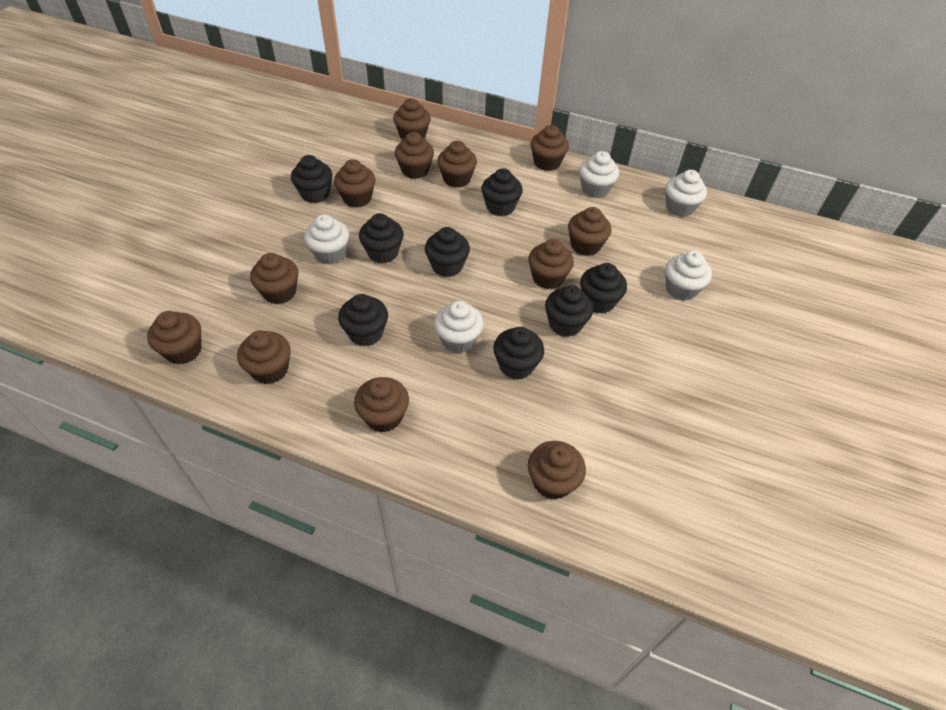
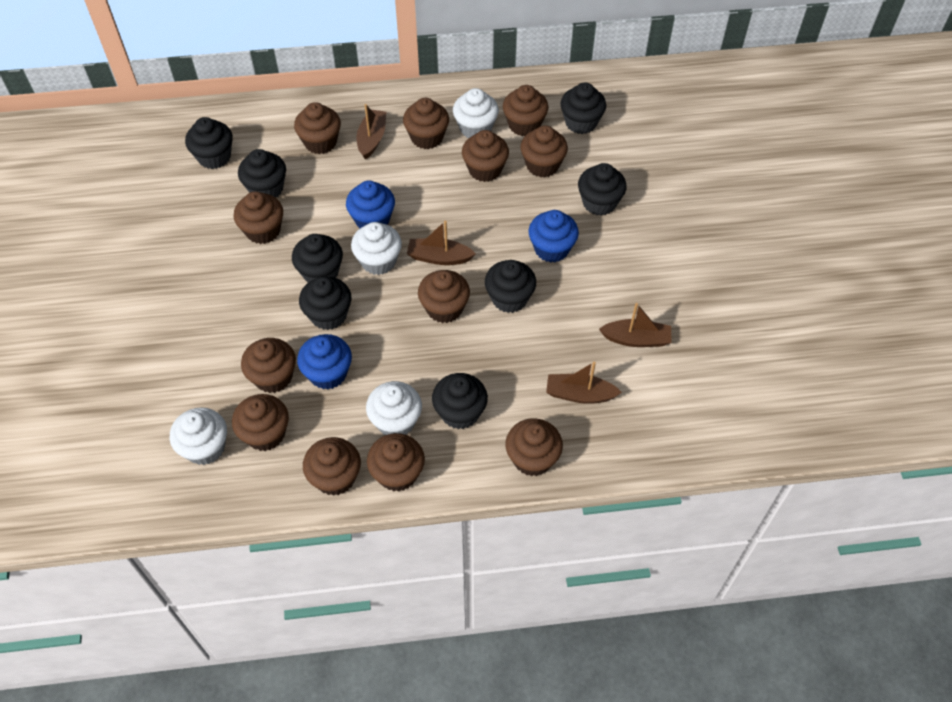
blue cupcake: 0 -> 3
brown boat: 0 -> 4
white cupcake: 5 -> 4

